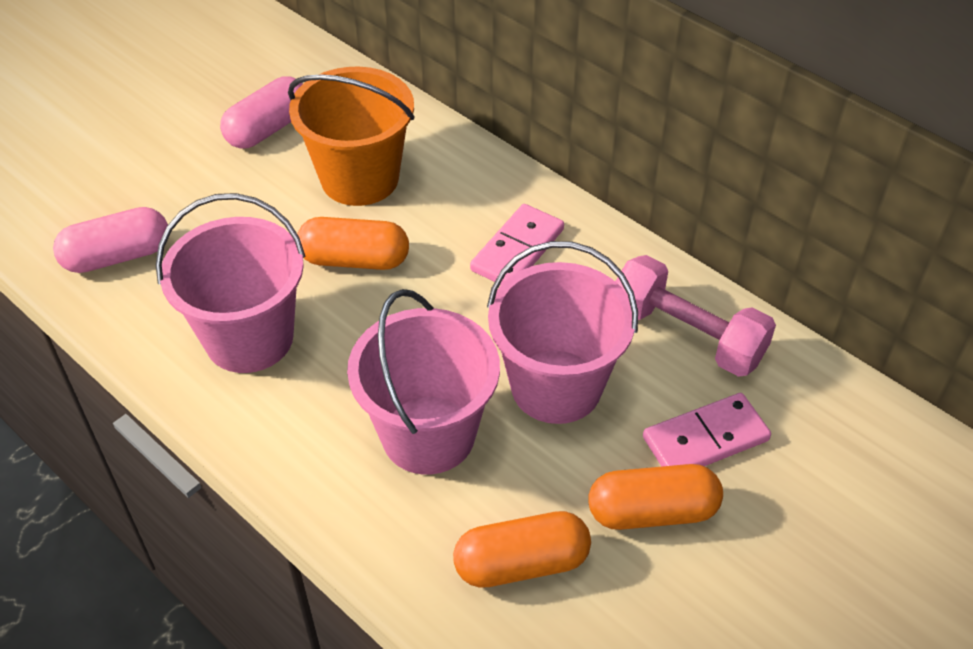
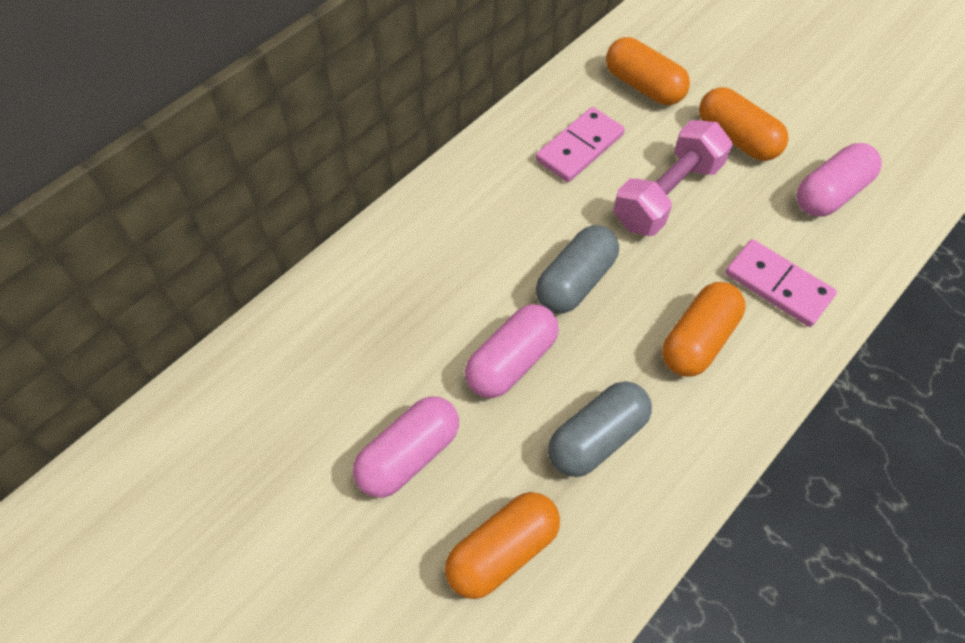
grey capsule: 0 -> 2
orange bucket: 1 -> 0
orange capsule: 3 -> 4
pink bucket: 3 -> 0
pink capsule: 2 -> 3

